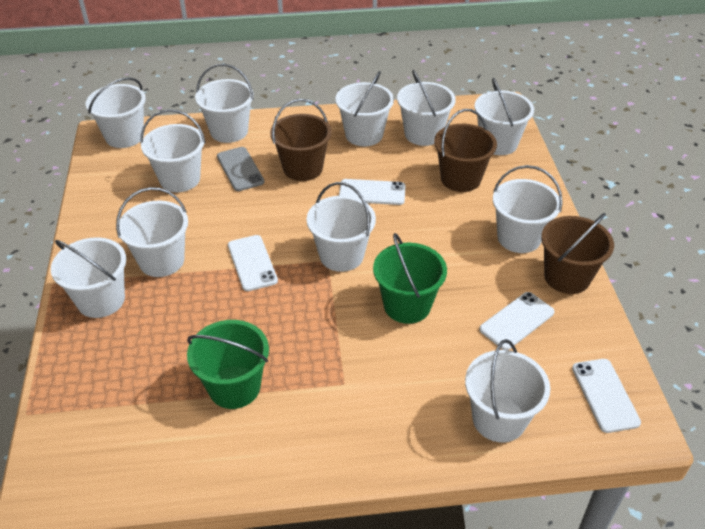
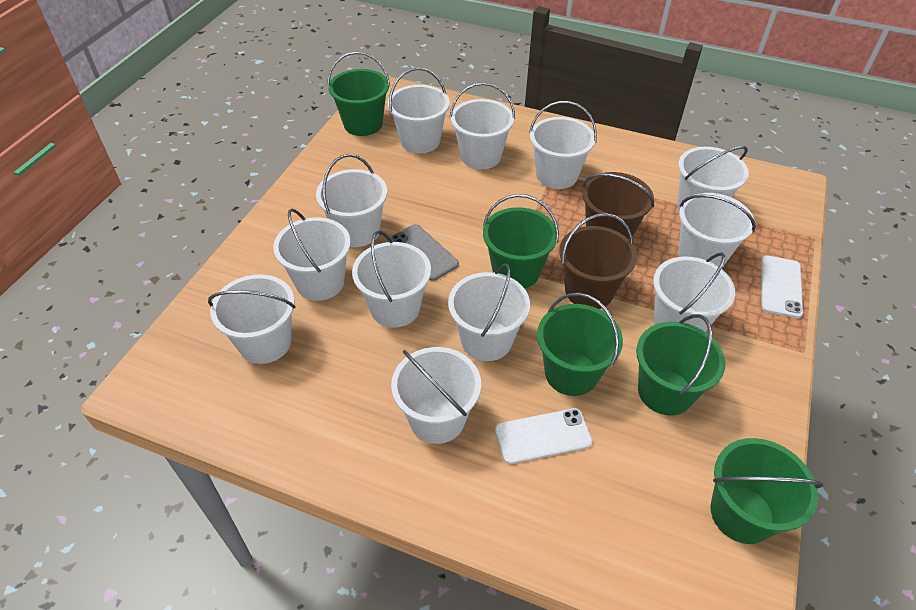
brown bucket: 3 -> 2
green bucket: 2 -> 5
white bucket: 11 -> 12
white phone: 4 -> 2

